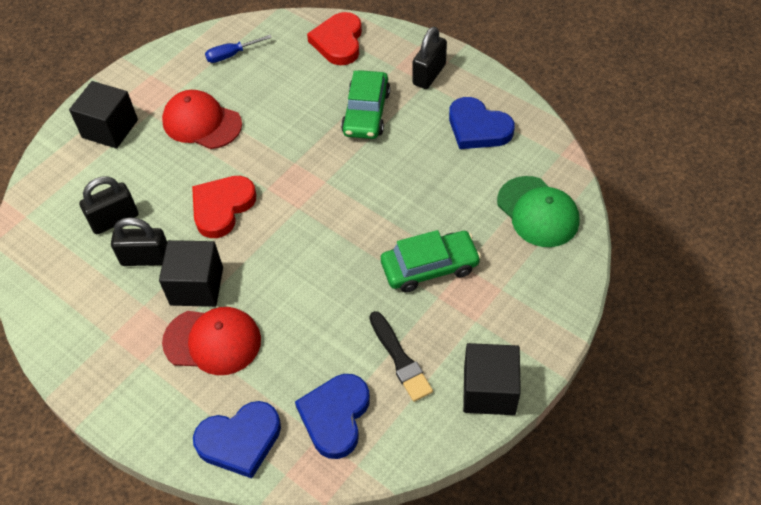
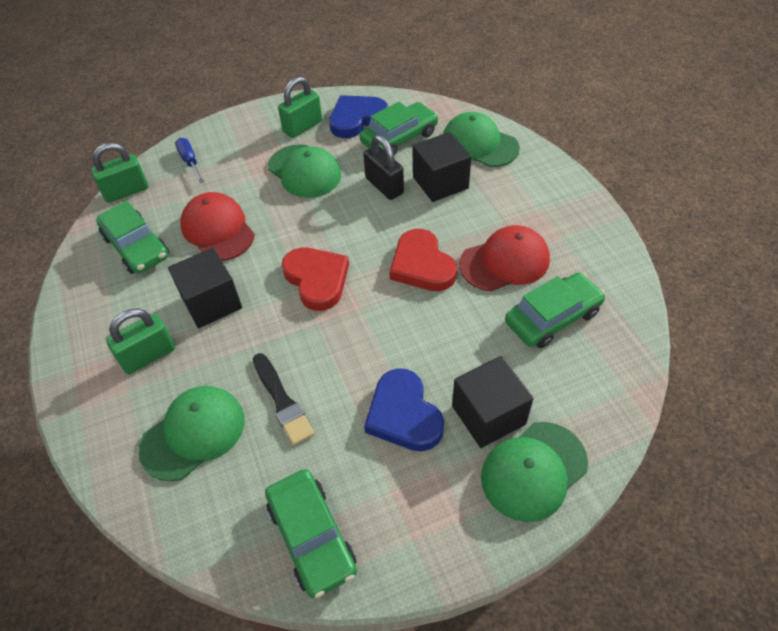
black padlock: 3 -> 1
blue heart: 3 -> 2
green cap: 1 -> 4
green car: 2 -> 4
green padlock: 0 -> 3

